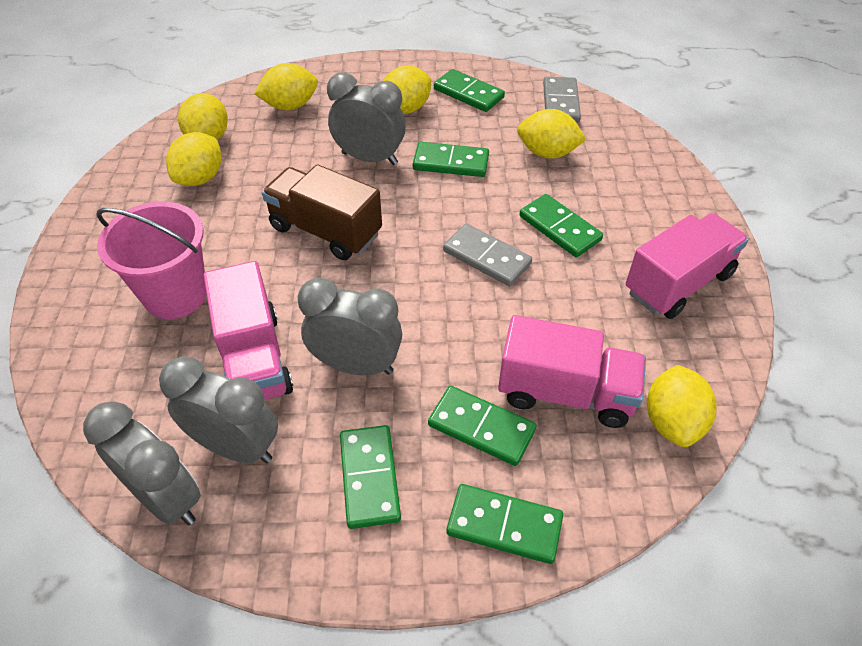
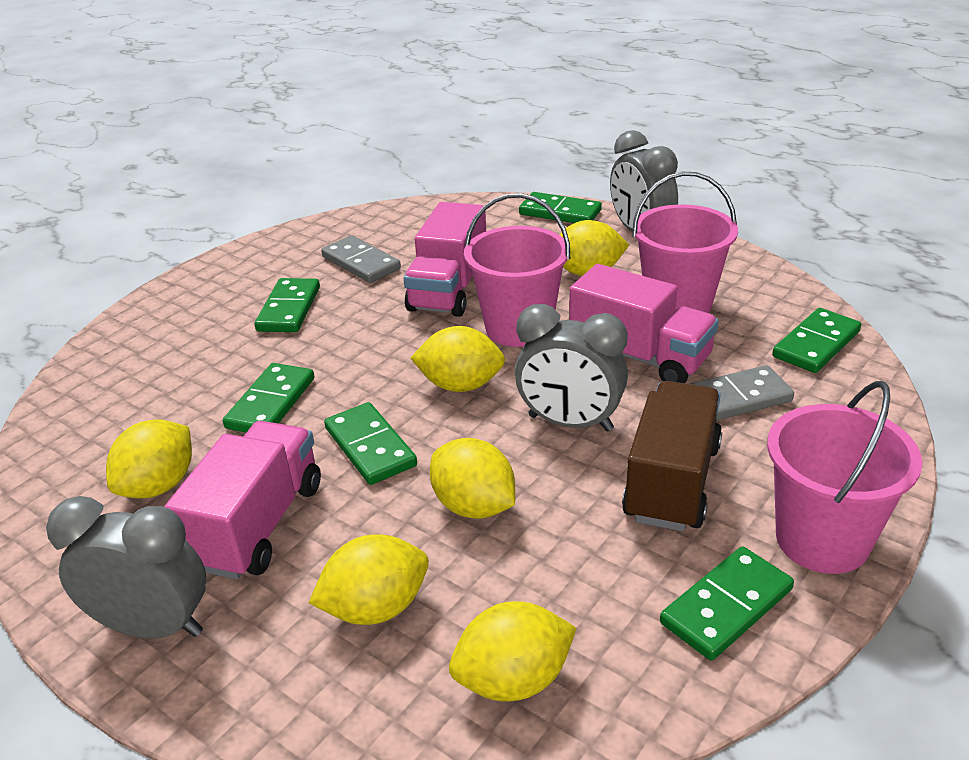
grey clock: 4 -> 3
pink bucket: 1 -> 3

